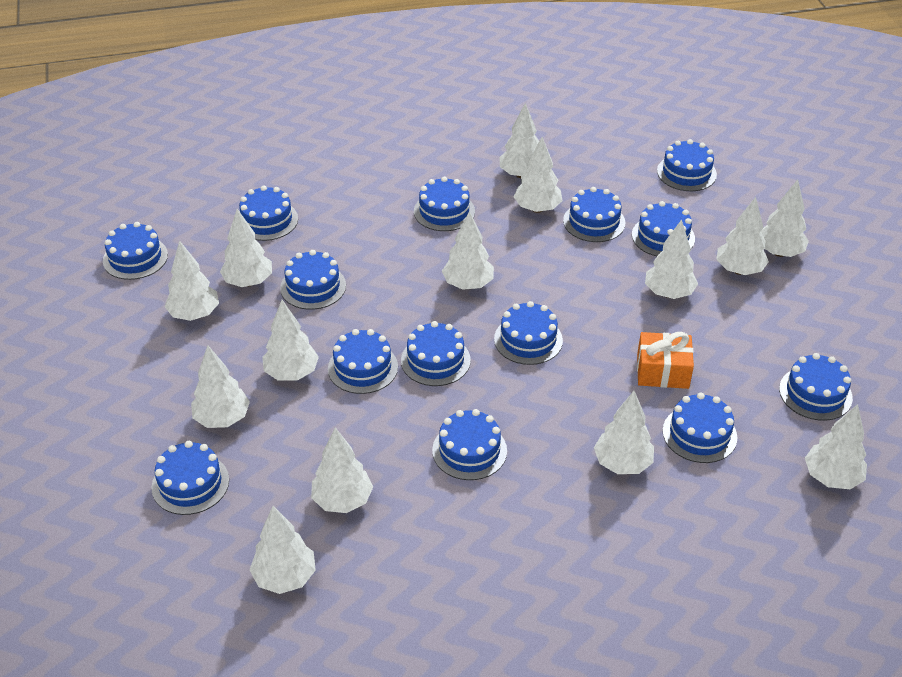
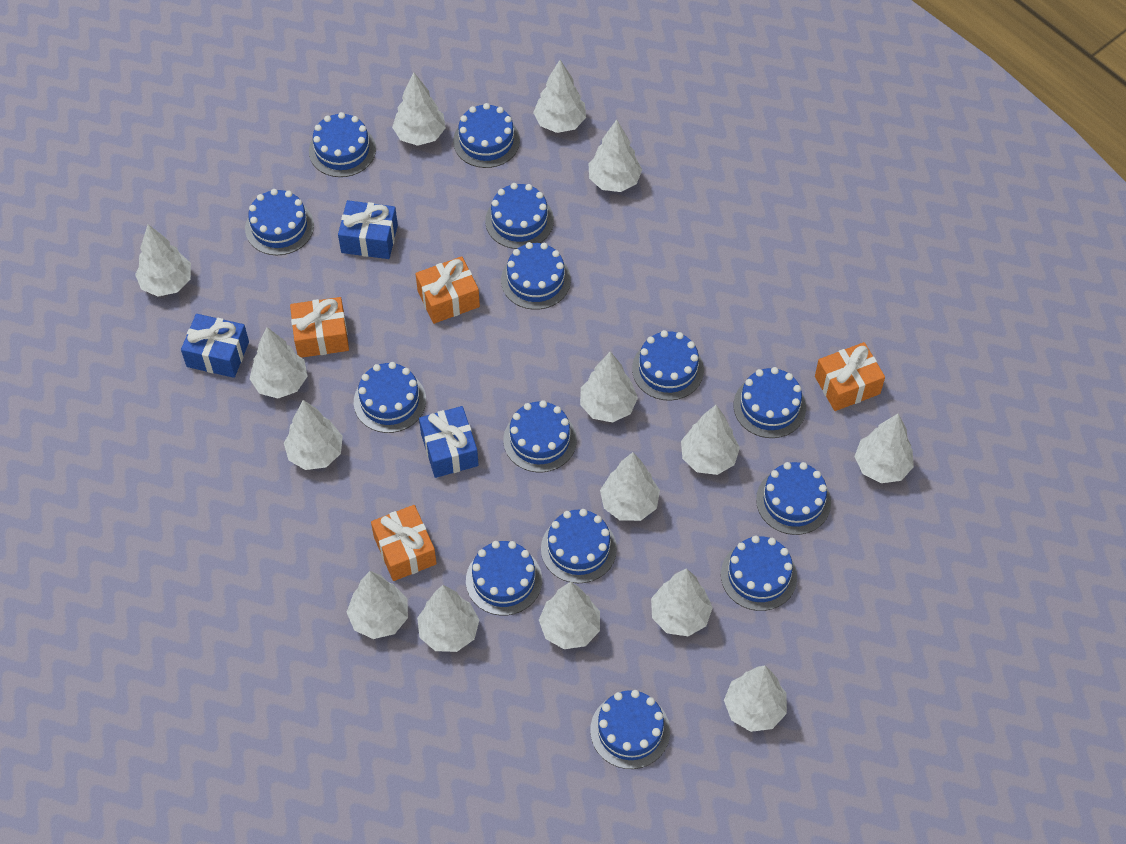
blue gift: 0 -> 3
orange gift: 1 -> 4
white tree: 14 -> 15

